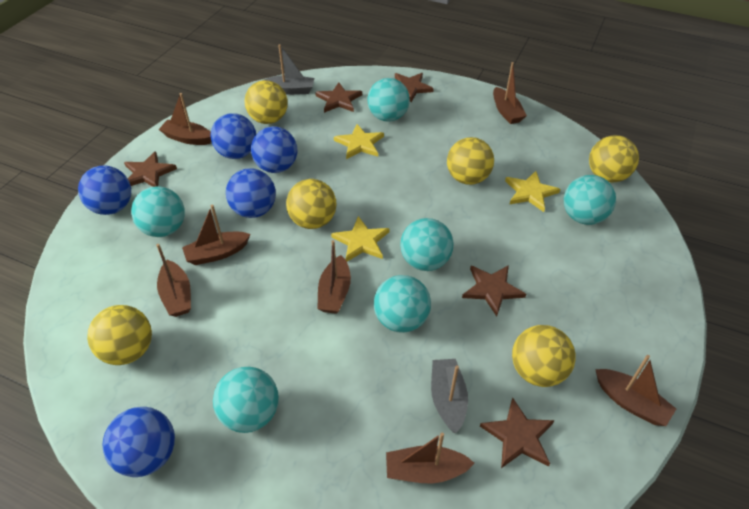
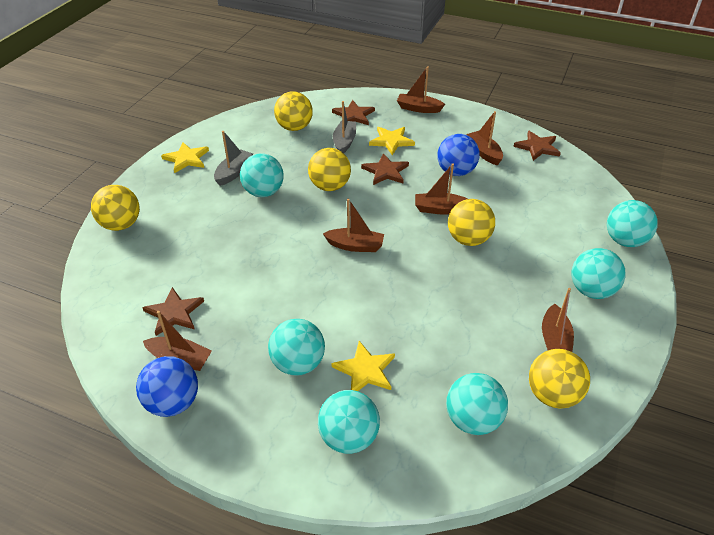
blue ball: 5 -> 2
brown boat: 7 -> 6
brown star: 5 -> 4
yellow ball: 6 -> 5

